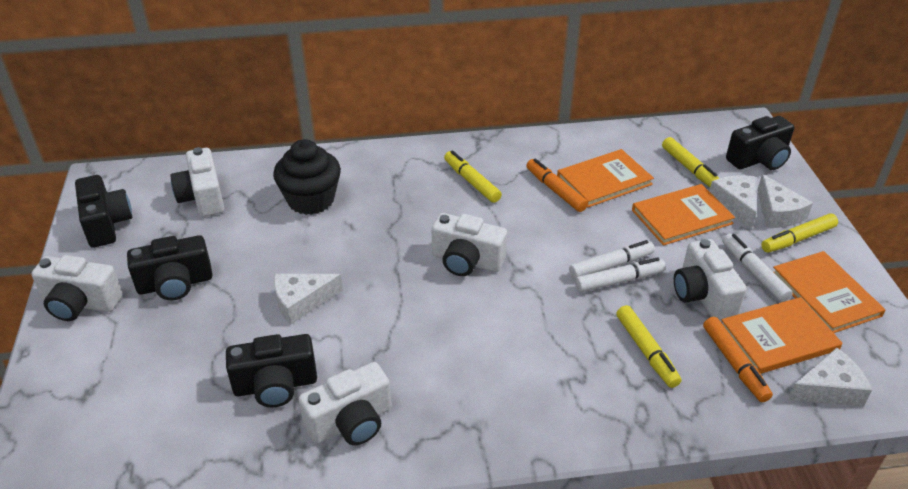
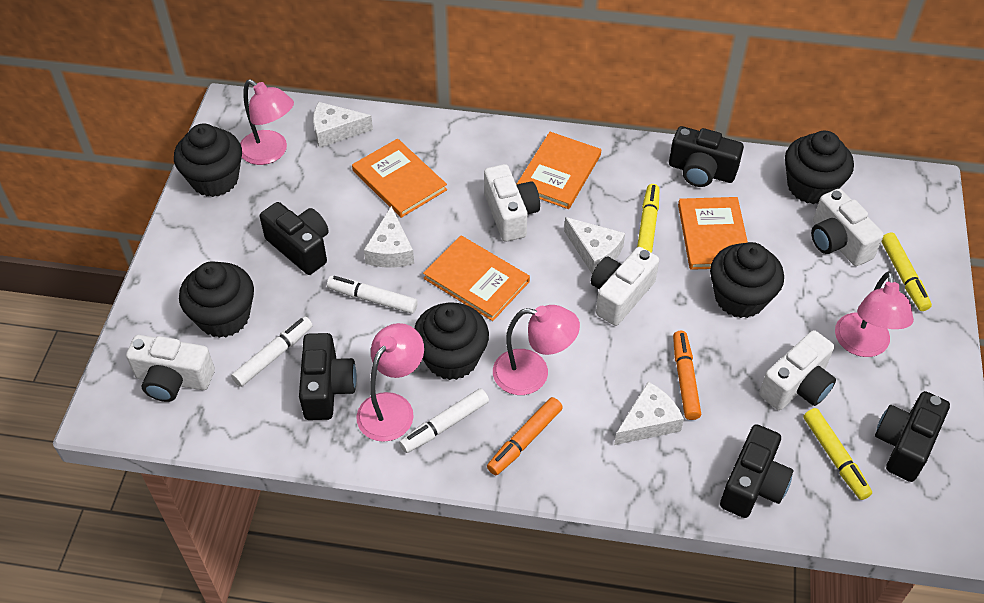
black camera: 4 -> 5
black cupcake: 1 -> 5
pink lamp: 0 -> 4
yellow marker: 4 -> 3

